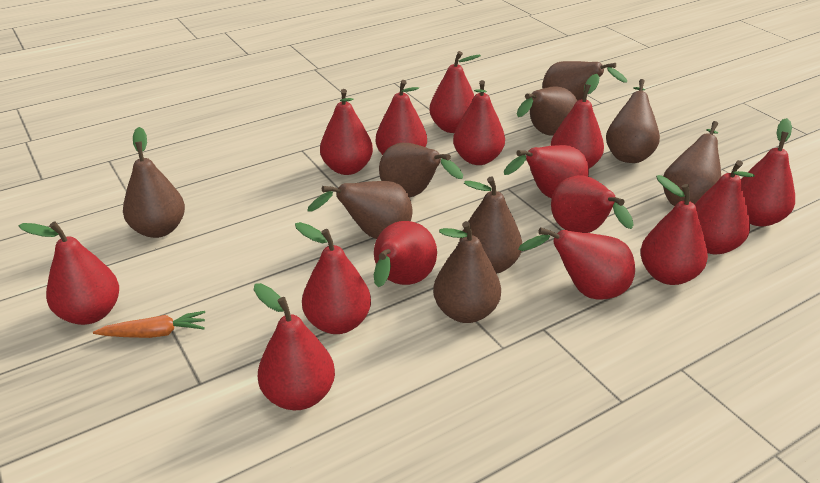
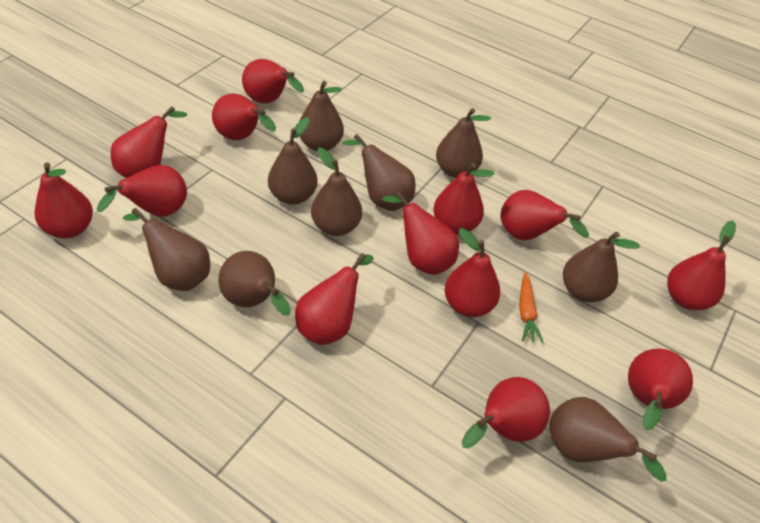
red pear: 15 -> 13

